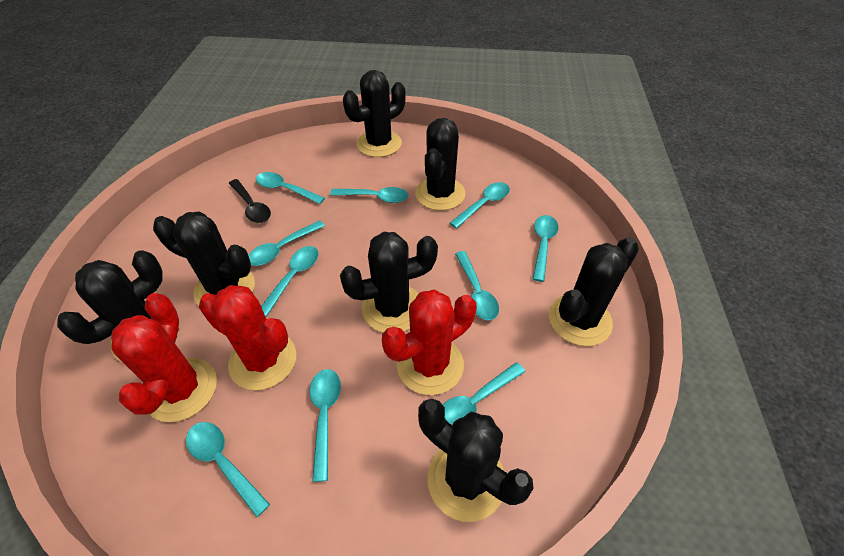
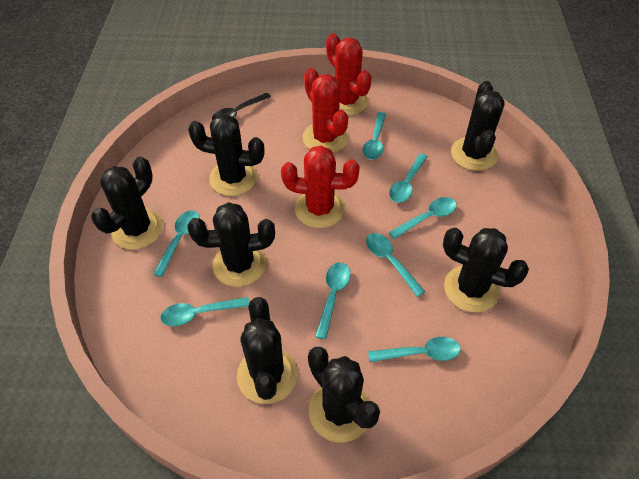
turquoise spoon: 10 -> 8

